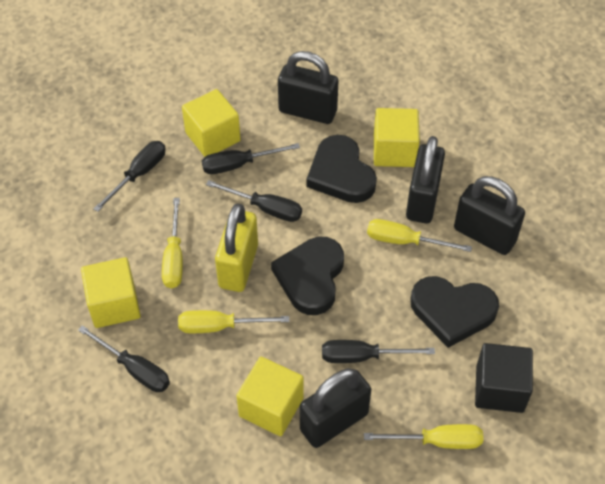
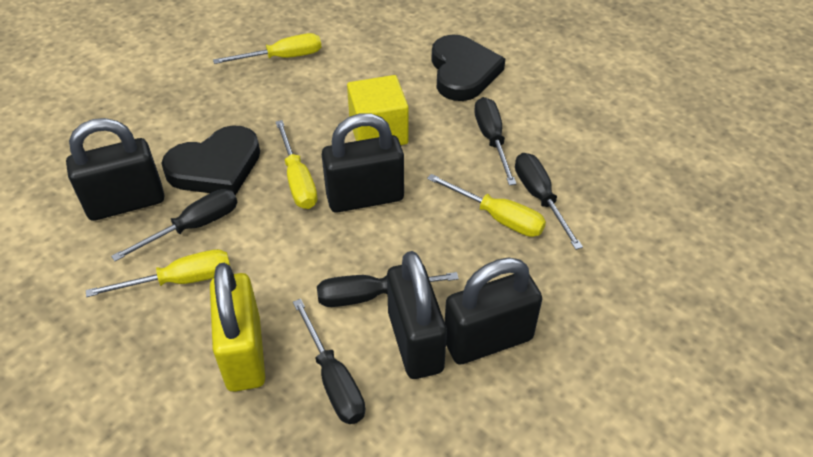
black cube: 1 -> 0
black heart: 3 -> 2
yellow cube: 4 -> 1

